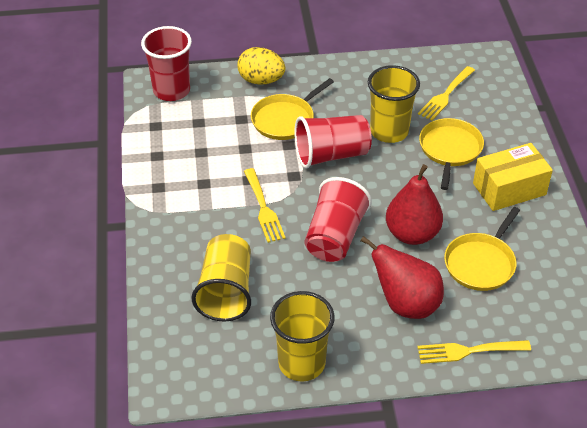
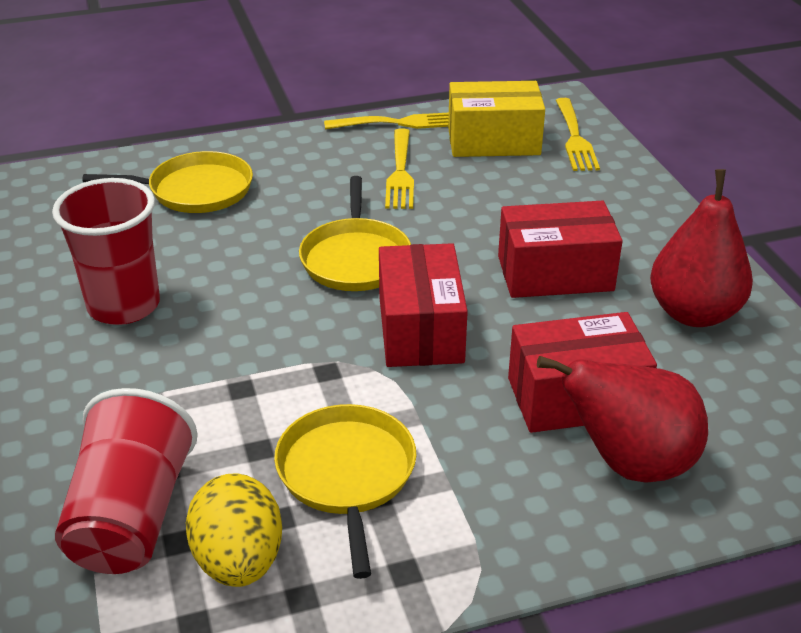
red box: 0 -> 3
red cup: 3 -> 2
yellow cup: 3 -> 0

